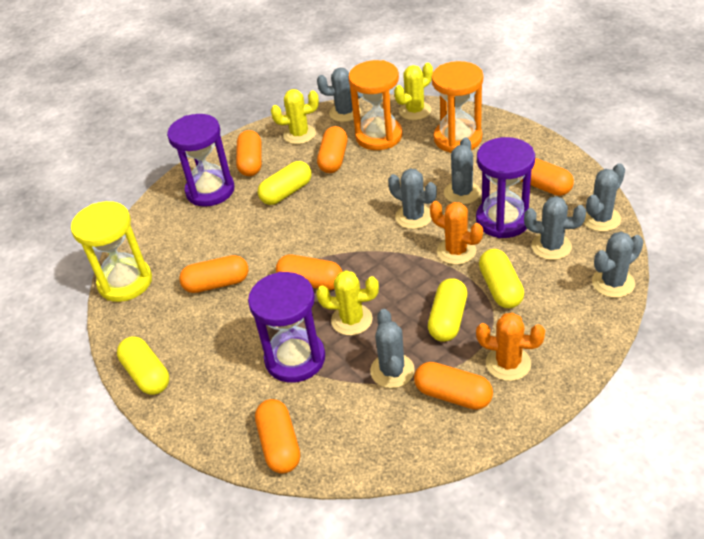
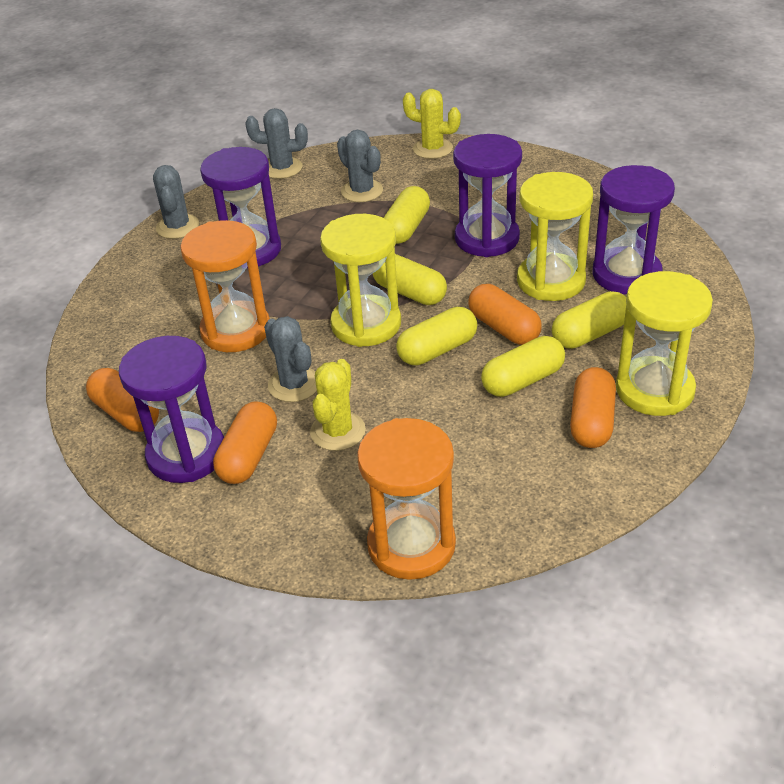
grey cactus: 7 -> 4
orange cactus: 2 -> 0
orange capsule: 7 -> 4
purple hourglass: 3 -> 4
yellow cactus: 3 -> 2
yellow capsule: 4 -> 5
yellow hourglass: 1 -> 3

